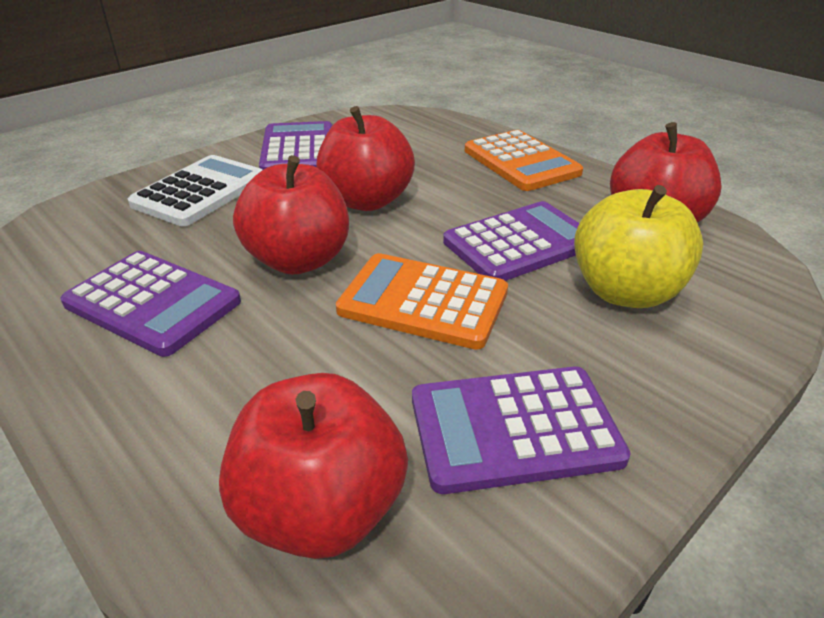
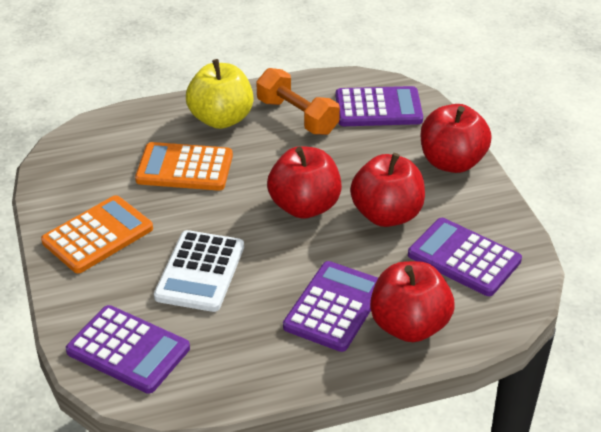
orange dumbbell: 0 -> 1

